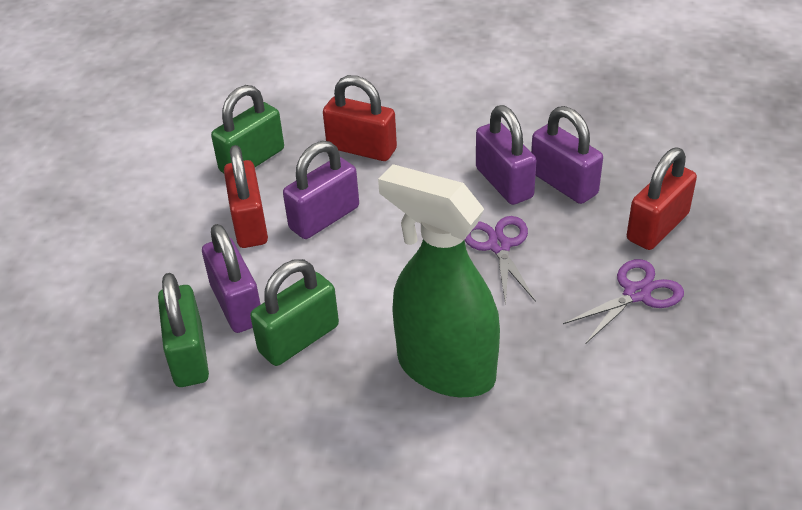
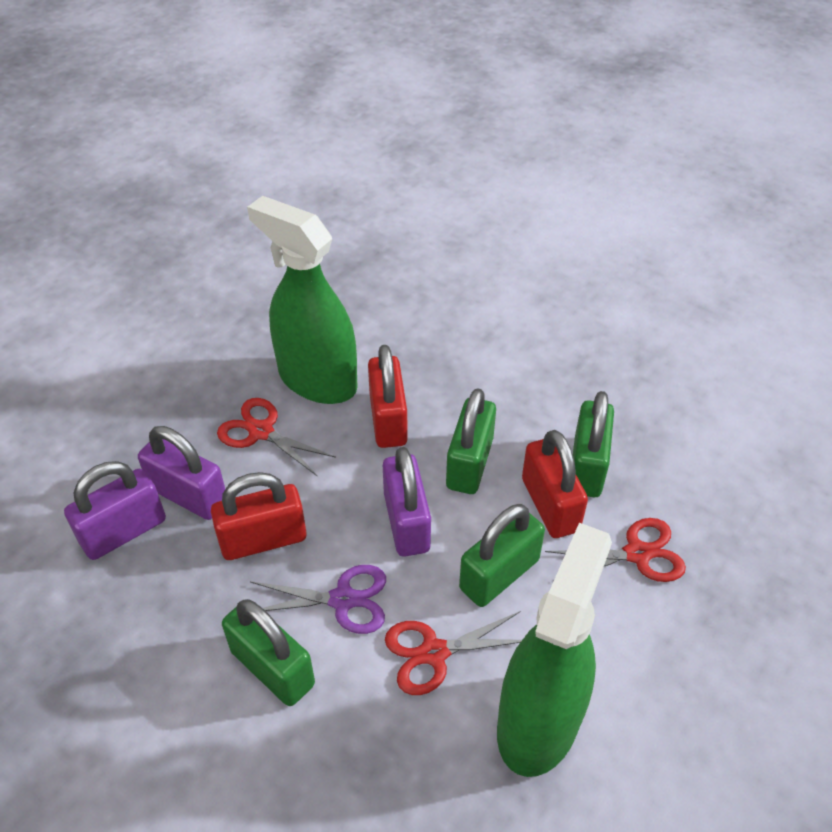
green padlock: 3 -> 4
green spray bottle: 1 -> 2
purple padlock: 4 -> 3
purple scissors: 2 -> 1
red scissors: 0 -> 3

